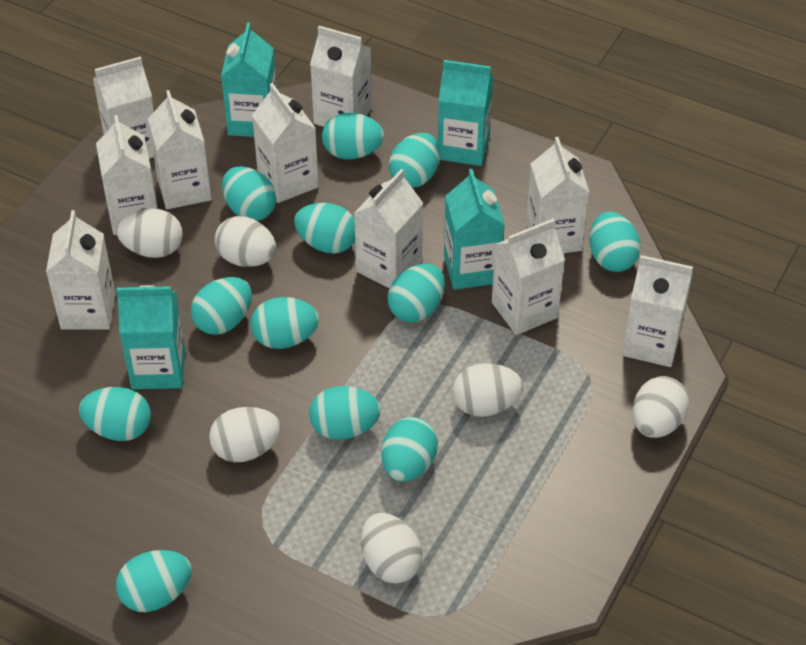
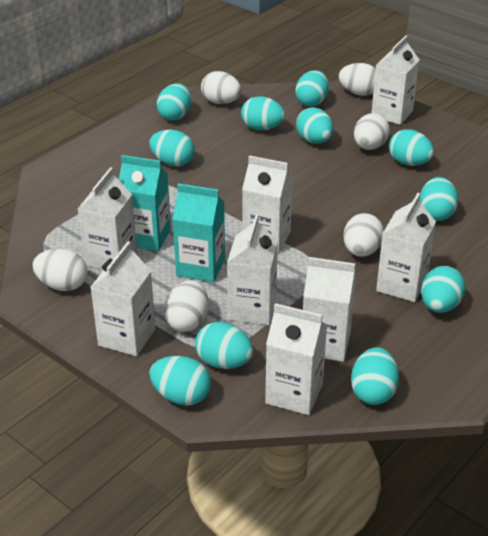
turquoise carton: 4 -> 2
turquoise egg: 12 -> 11
white carton: 10 -> 8

